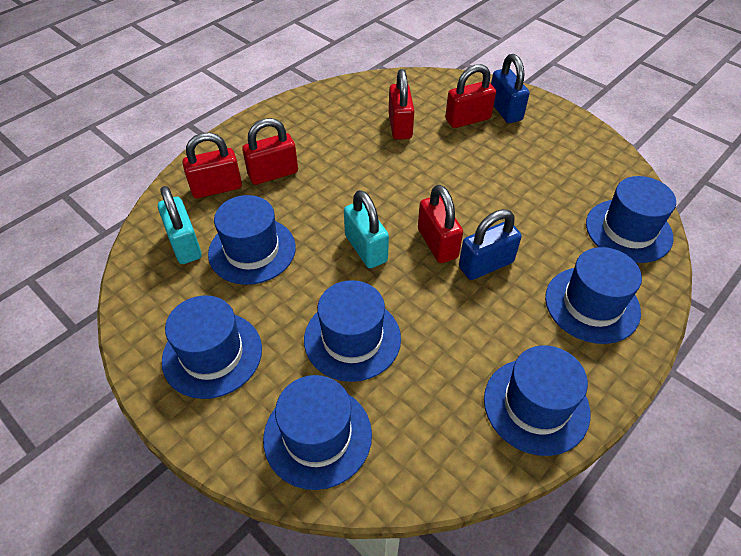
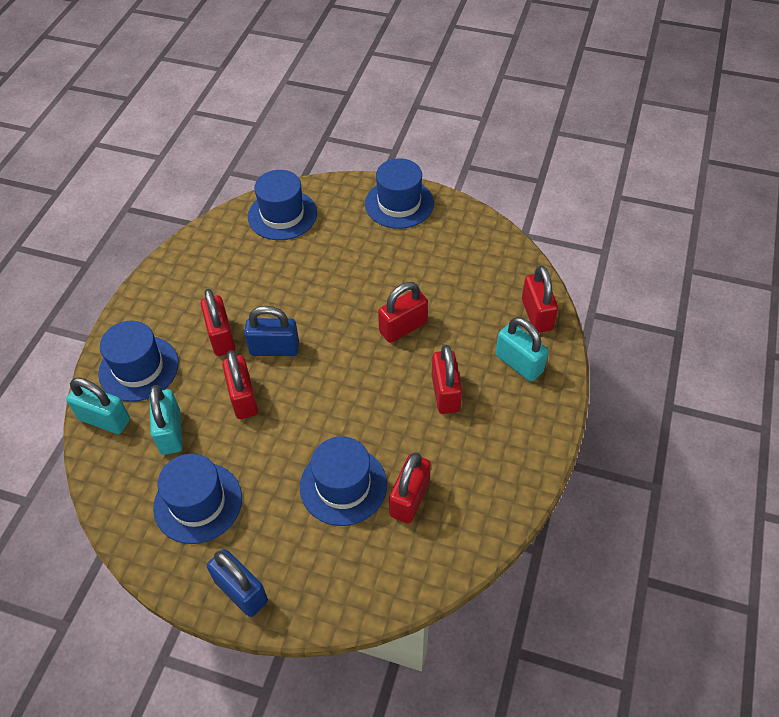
blue hat: 7 -> 5
red padlock: 5 -> 6
turquoise padlock: 2 -> 3

